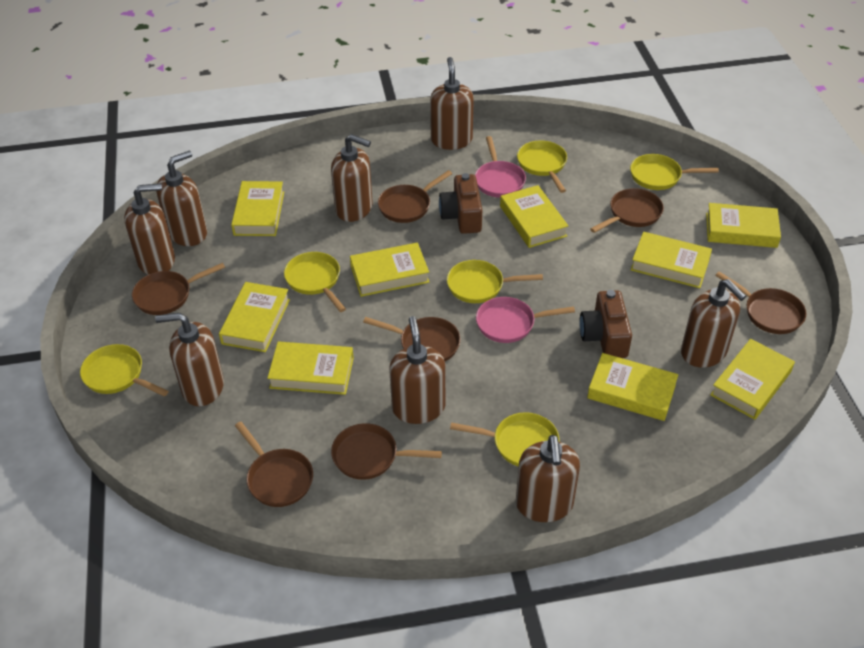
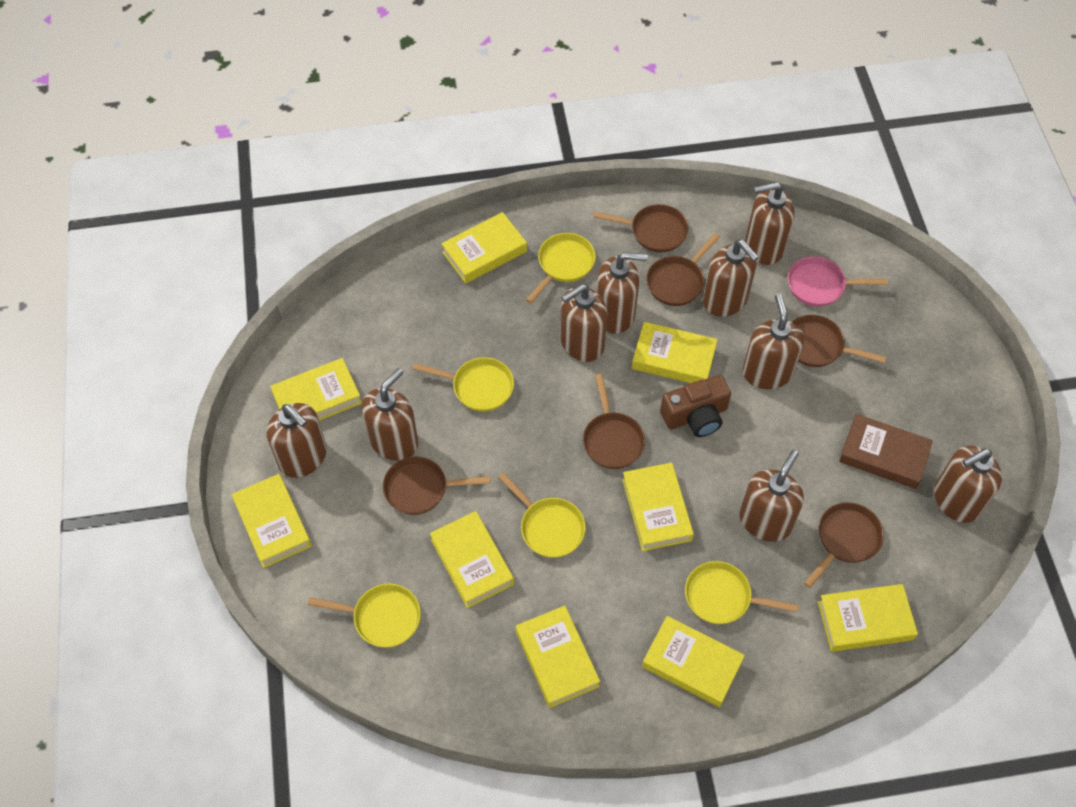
brown book: 0 -> 1
brown camera: 2 -> 1
brown pan: 7 -> 6
brown soap dispenser: 8 -> 9
pink pan: 2 -> 1
yellow pan: 6 -> 5

